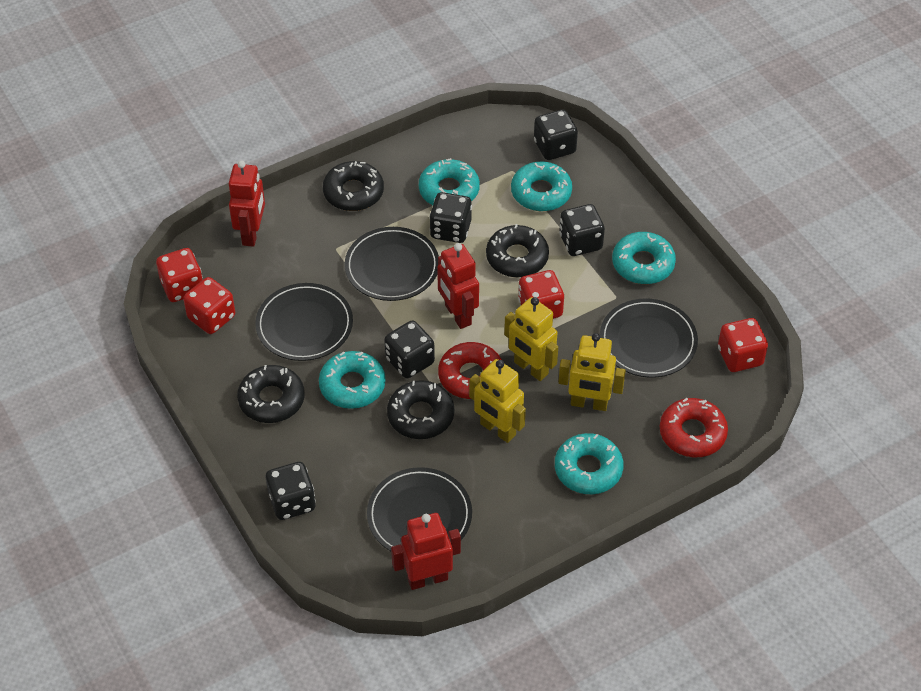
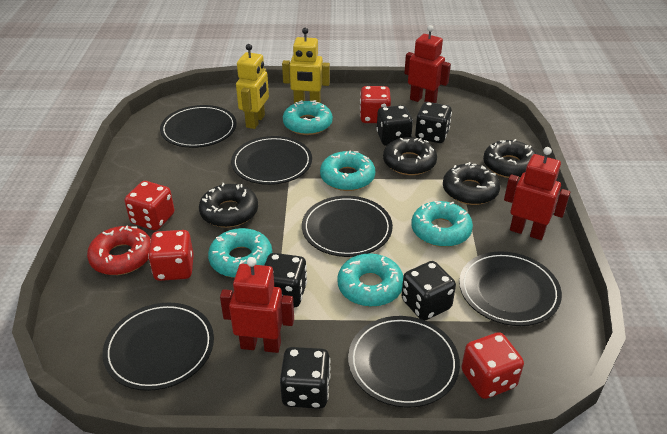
black plate: 4 -> 6
red donut: 2 -> 1
yellow robot: 3 -> 2

